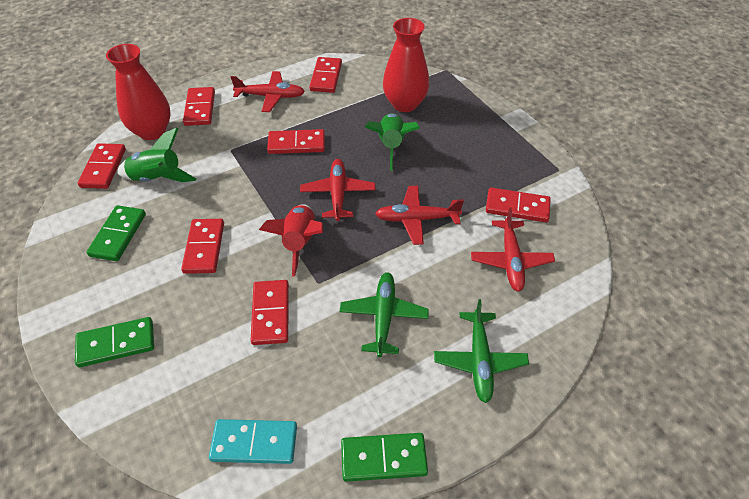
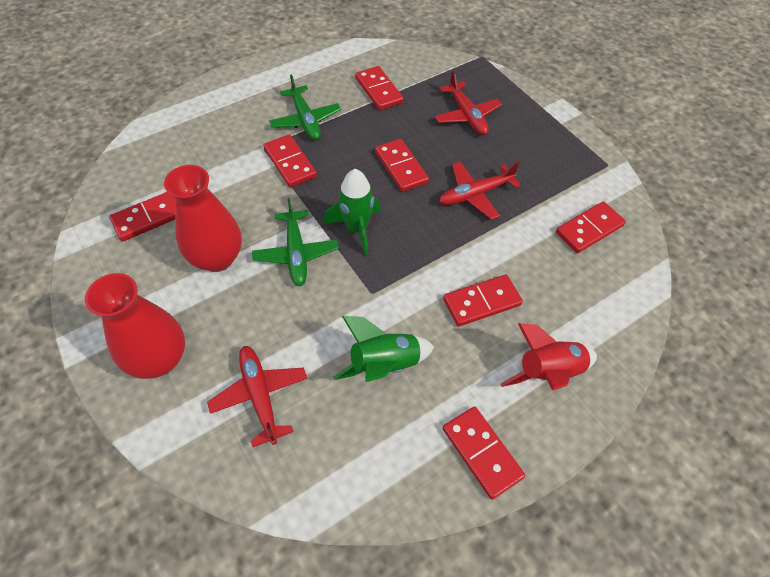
green domino: 3 -> 0
red plane: 4 -> 3
turquoise domino: 1 -> 0

